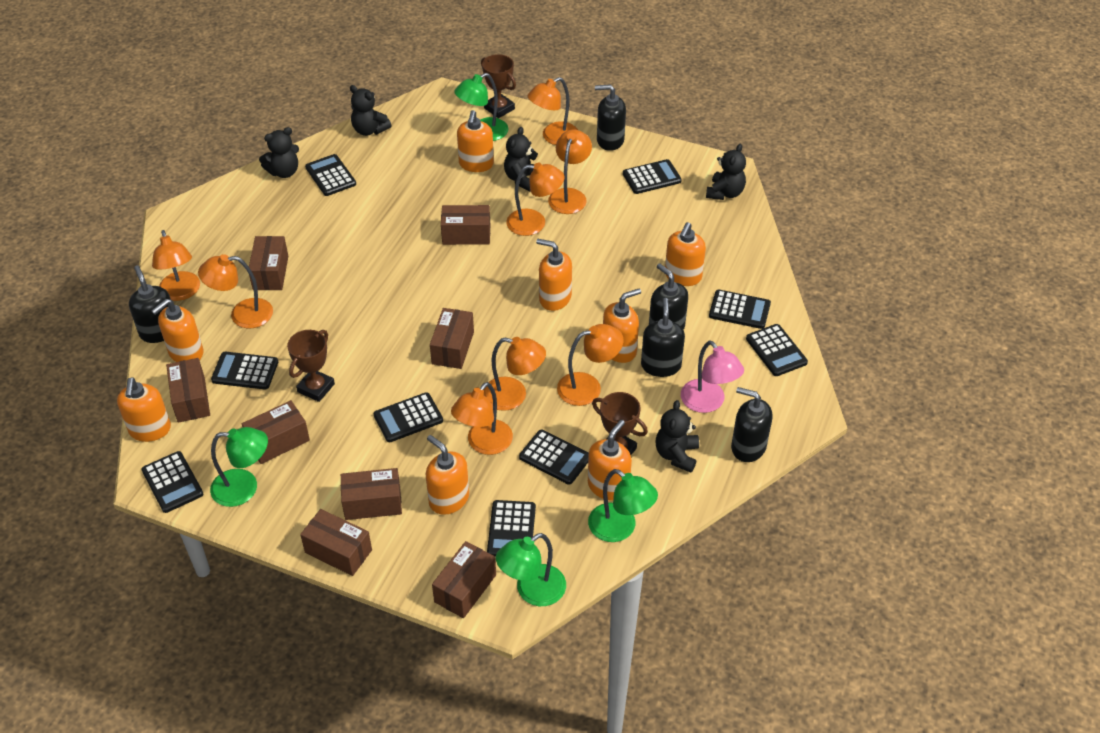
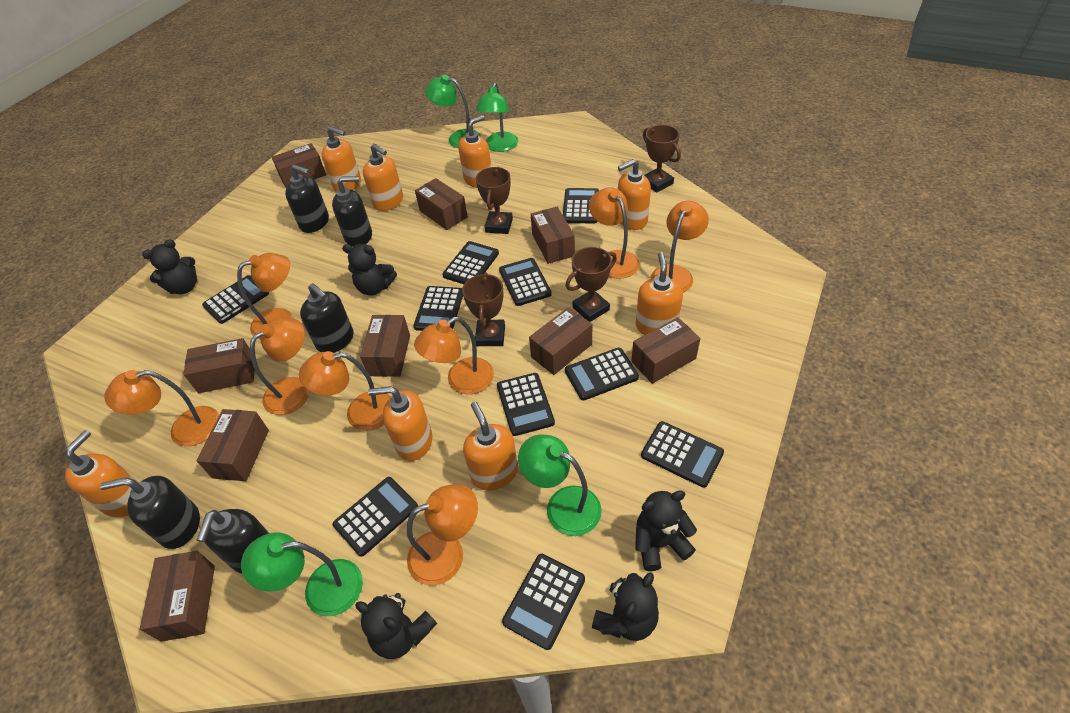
black calculator: 9 -> 10
brown box: 8 -> 9
brown trophy: 3 -> 4
pink lamp: 1 -> 0

